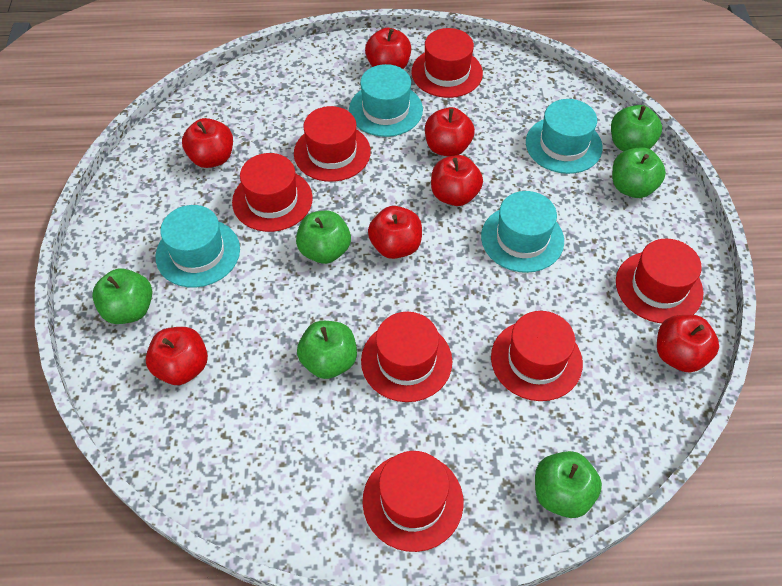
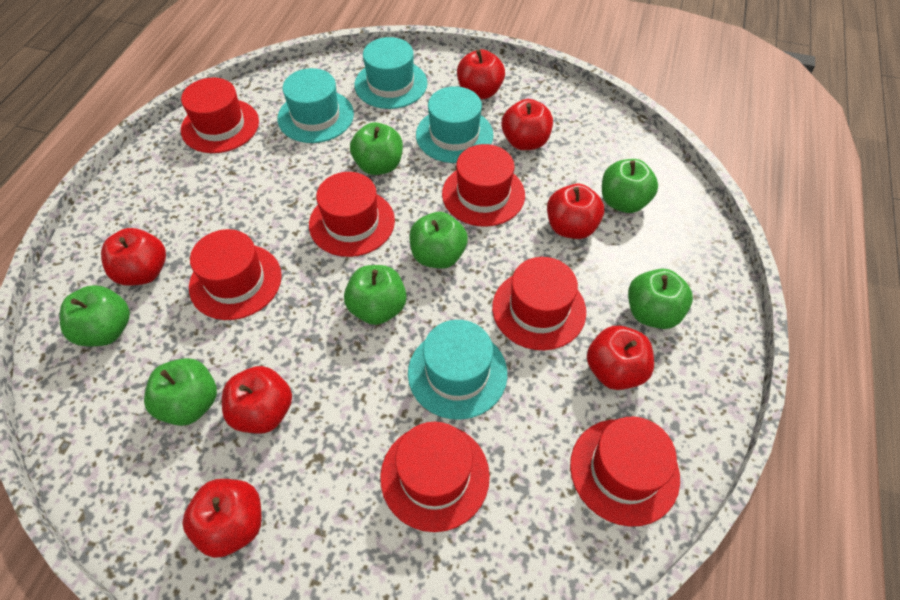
green apple: 6 -> 7

